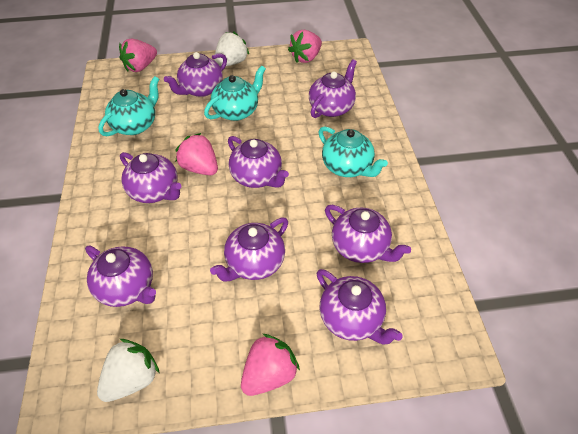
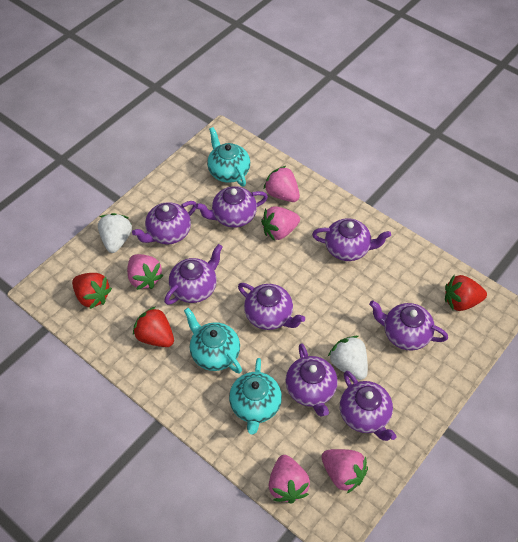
pink strawberry: 4 -> 5
red strawberry: 0 -> 3

